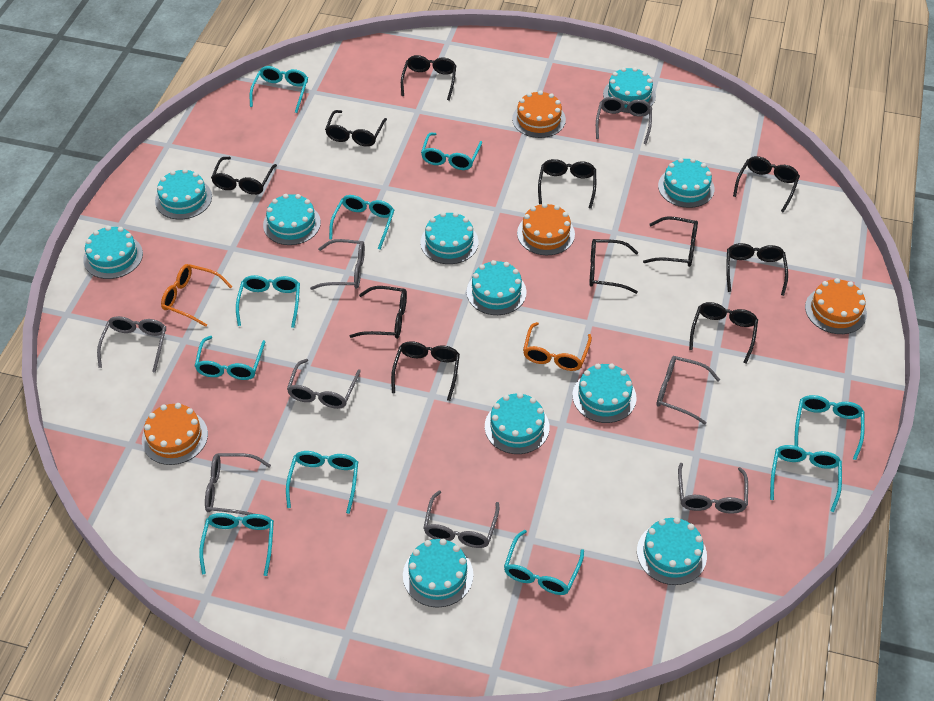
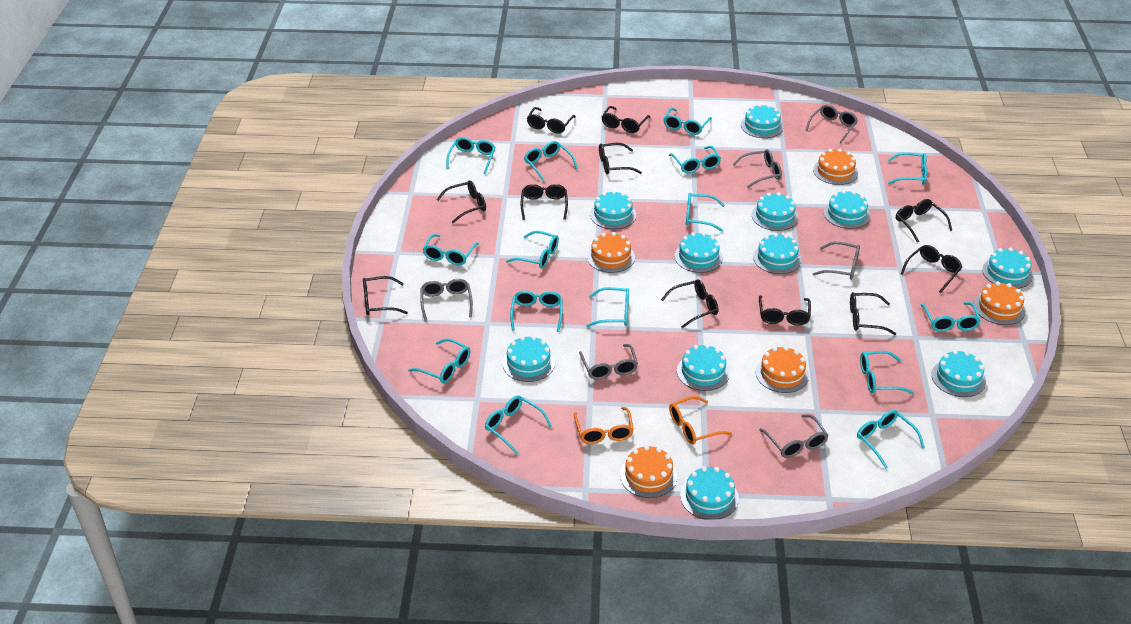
grey glasses: 8 -> 6
orange cake: 4 -> 5
turquoise glasses: 10 -> 15

